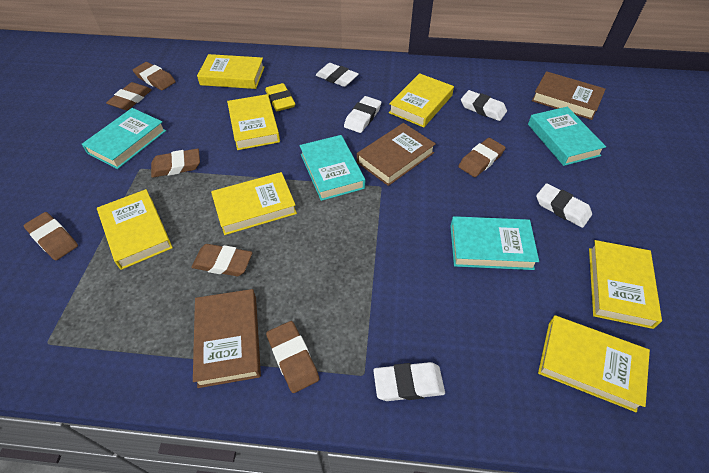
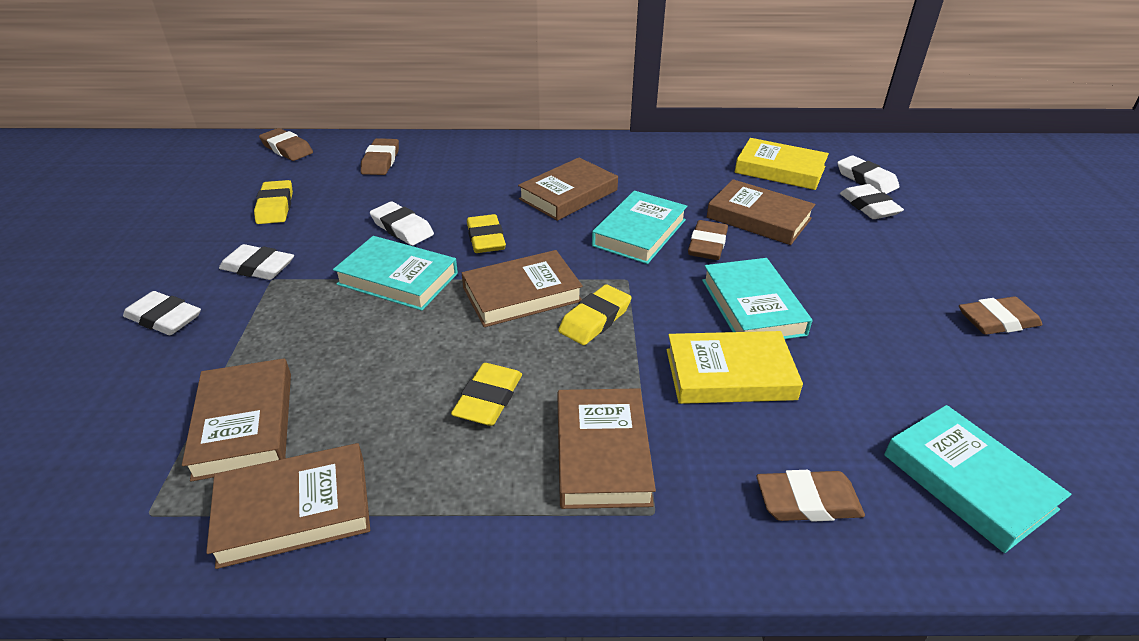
brown book: 3 -> 6
brown eraser: 7 -> 5
yellow book: 7 -> 2
yellow eraser: 1 -> 4

